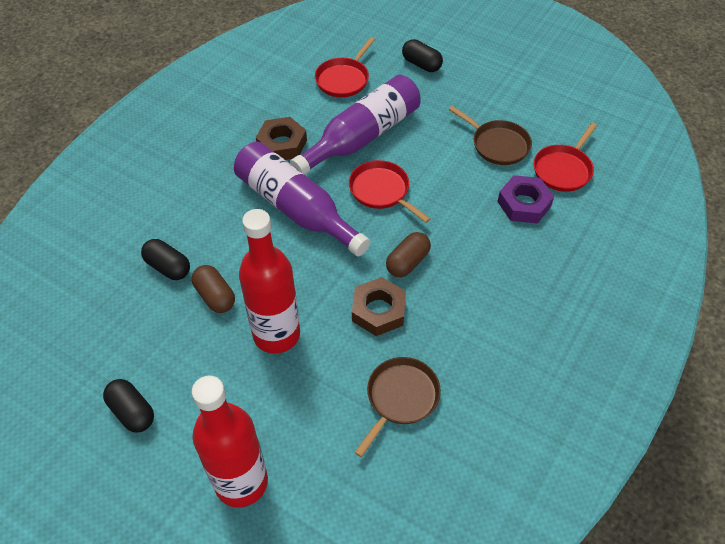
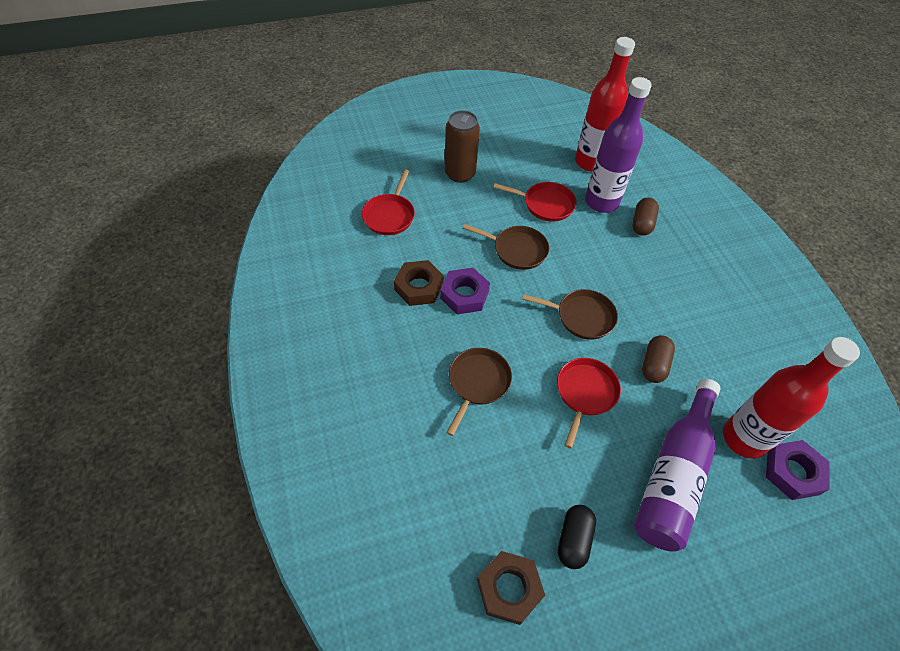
black capsule: 3 -> 1
brown can: 0 -> 1
brown pan: 2 -> 3
purple nut: 1 -> 2

